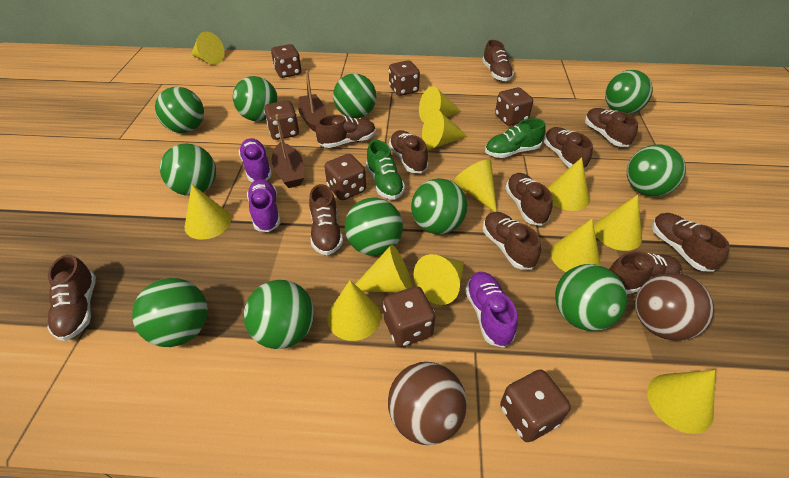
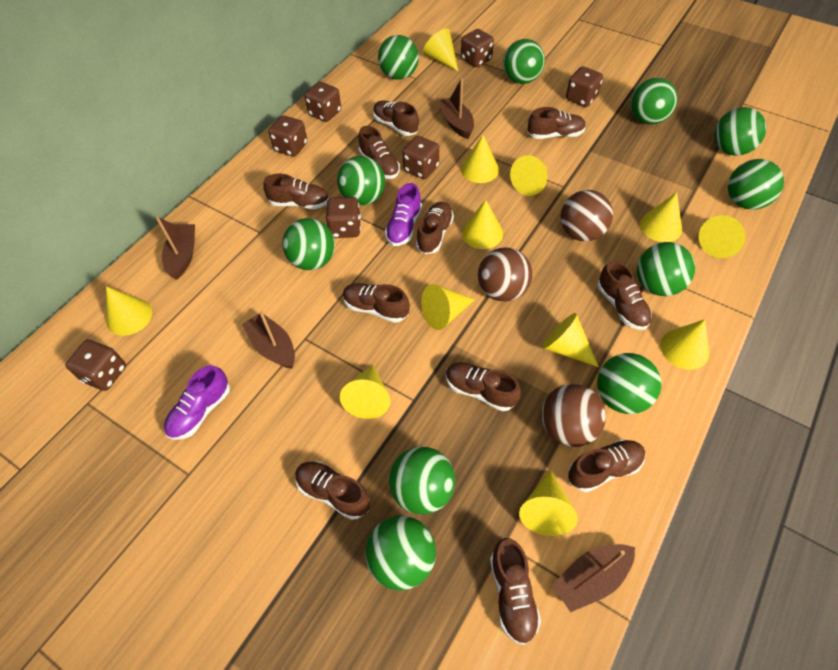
brown ball: 2 -> 3
brown boat: 2 -> 4
green shoe: 2 -> 0
purple shoe: 3 -> 2

